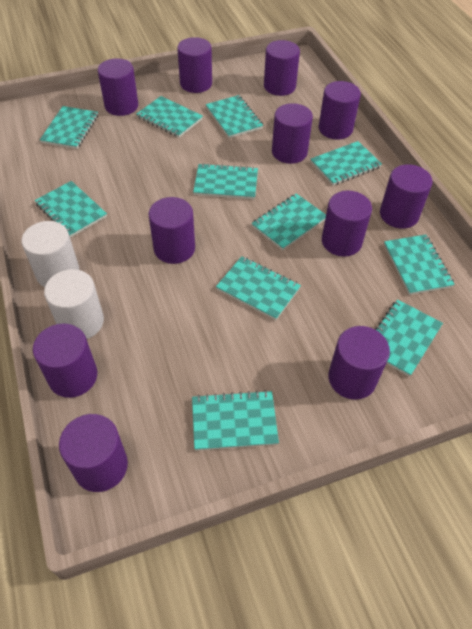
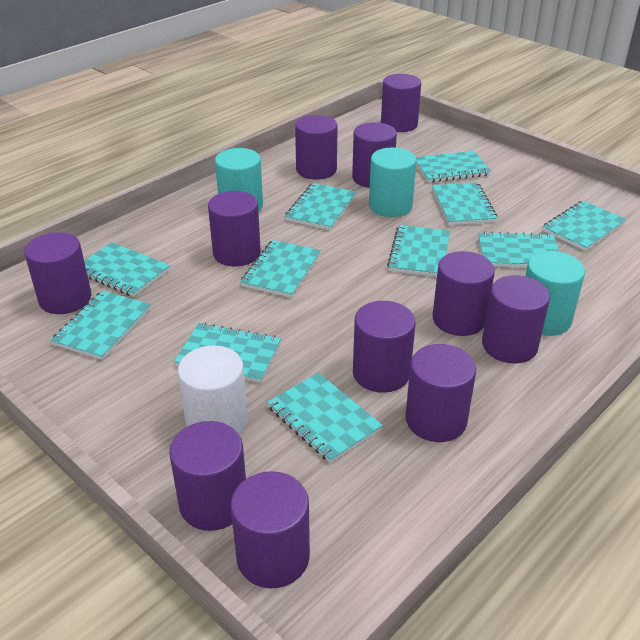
turquoise cylinder: 0 -> 3
white cylinder: 2 -> 1

